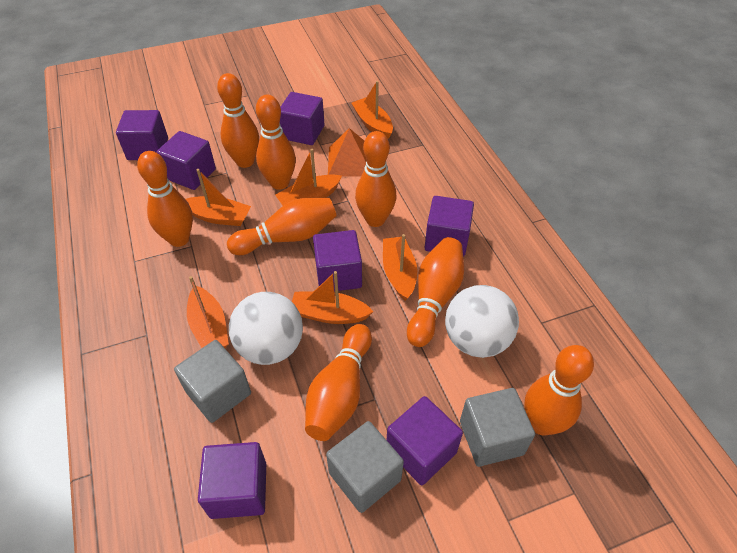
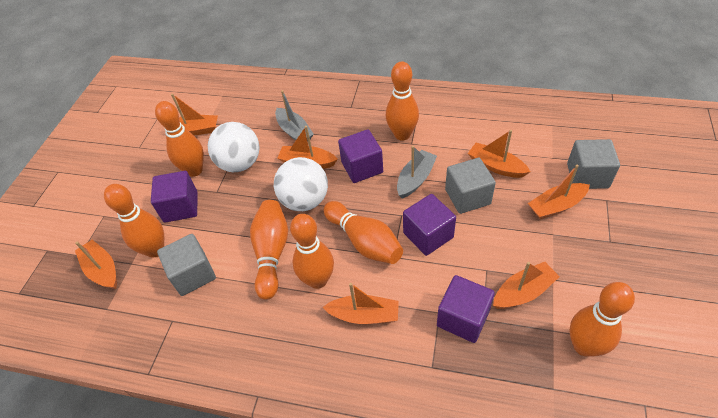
grey boat: 0 -> 2
orange boat: 6 -> 7
orange bowling pin: 8 -> 7
orange pyramid: 1 -> 0
purple cube: 7 -> 4

